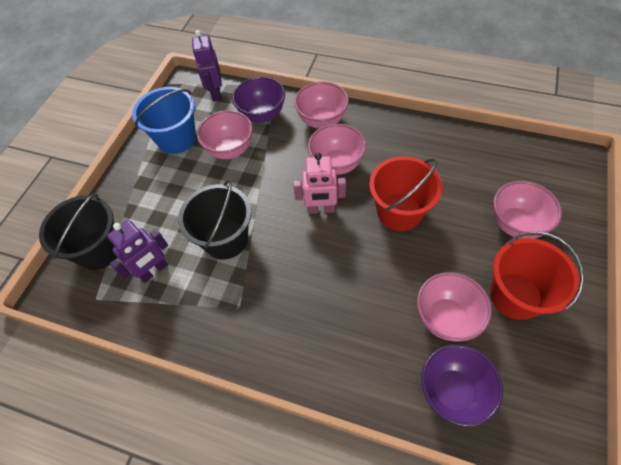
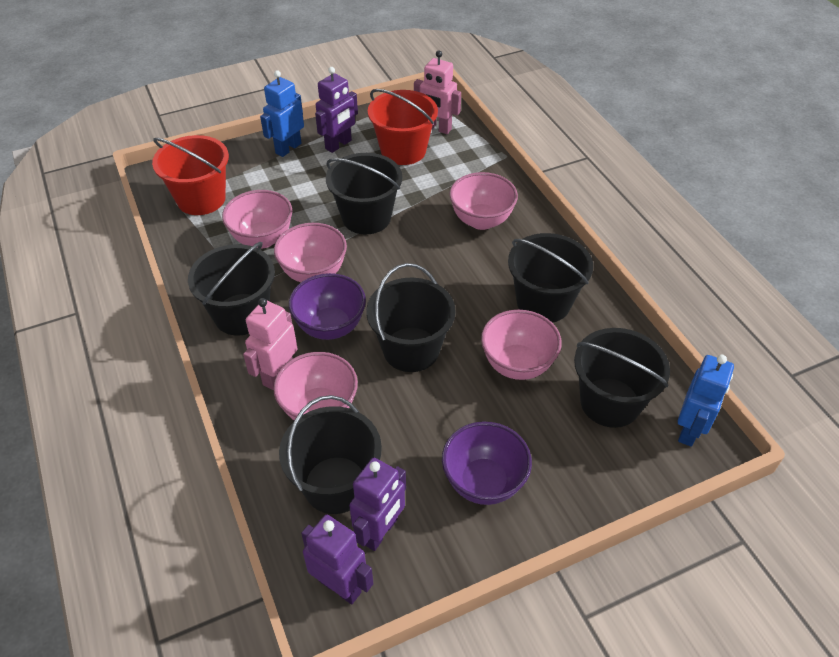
black bucket: 2 -> 6
blue bucket: 1 -> 0
blue robot: 0 -> 2
pink robot: 1 -> 2
purple robot: 2 -> 3

